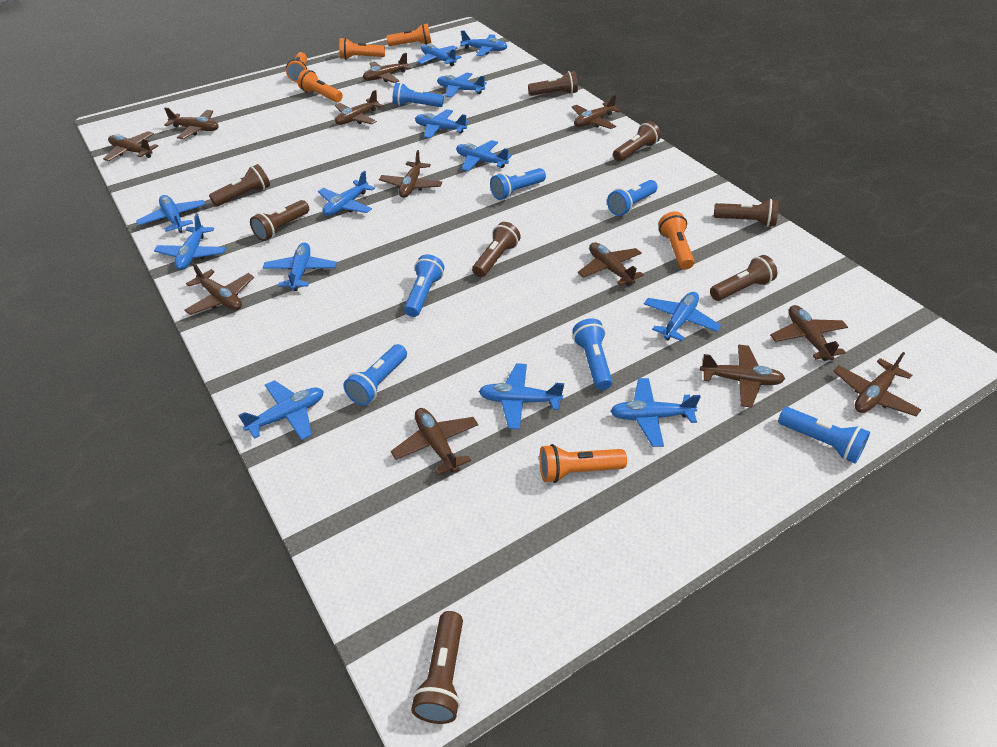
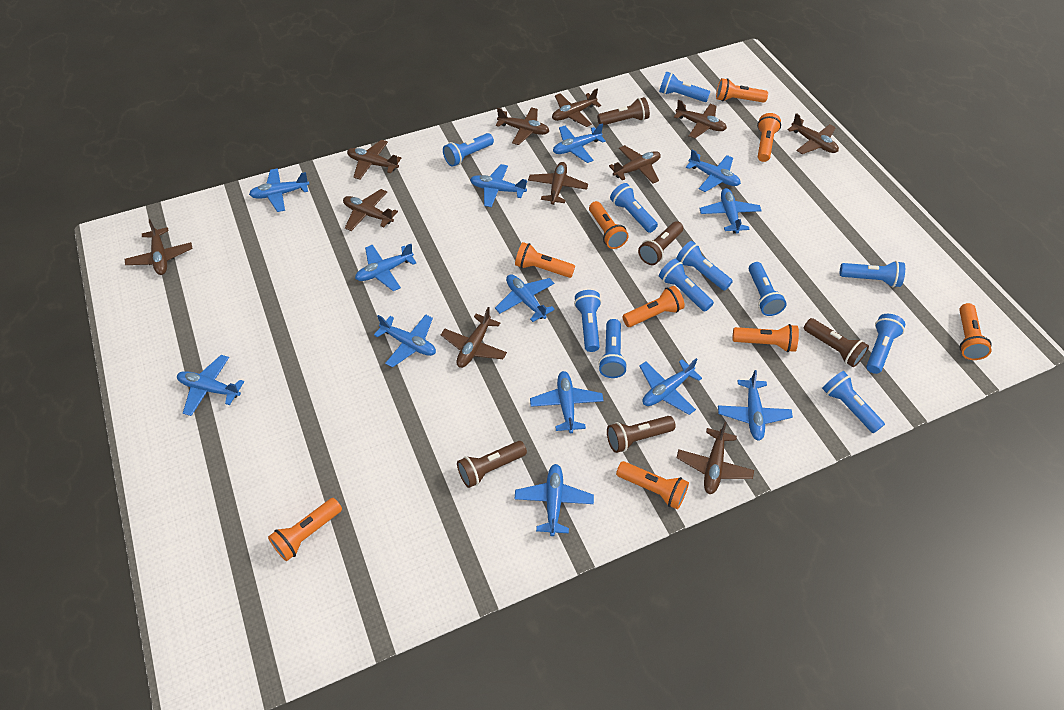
blue flashlight: 7 -> 11
brown flashlight: 8 -> 5
brown plane: 12 -> 11
orange flashlight: 6 -> 9

